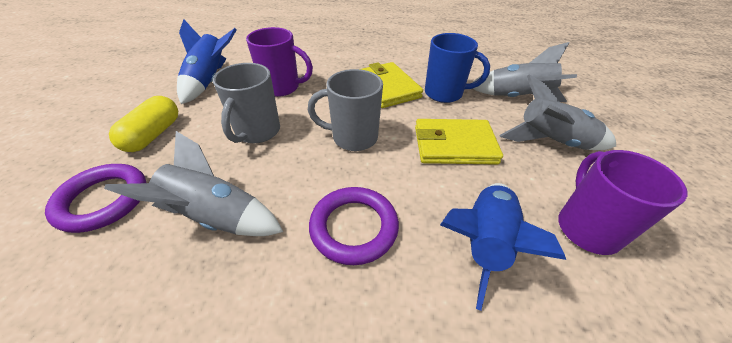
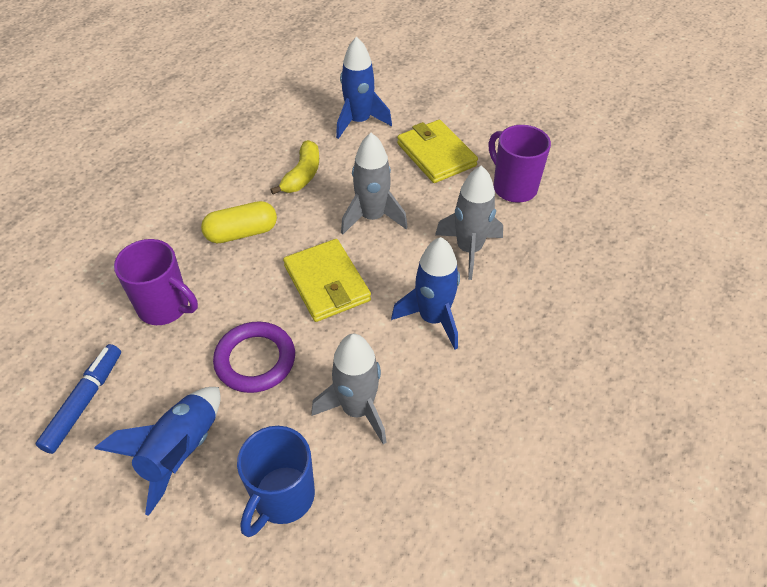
blue marker: 0 -> 1
blue rocket: 2 -> 3
grey mug: 2 -> 0
purple ring: 2 -> 1
yellow banana: 0 -> 1

